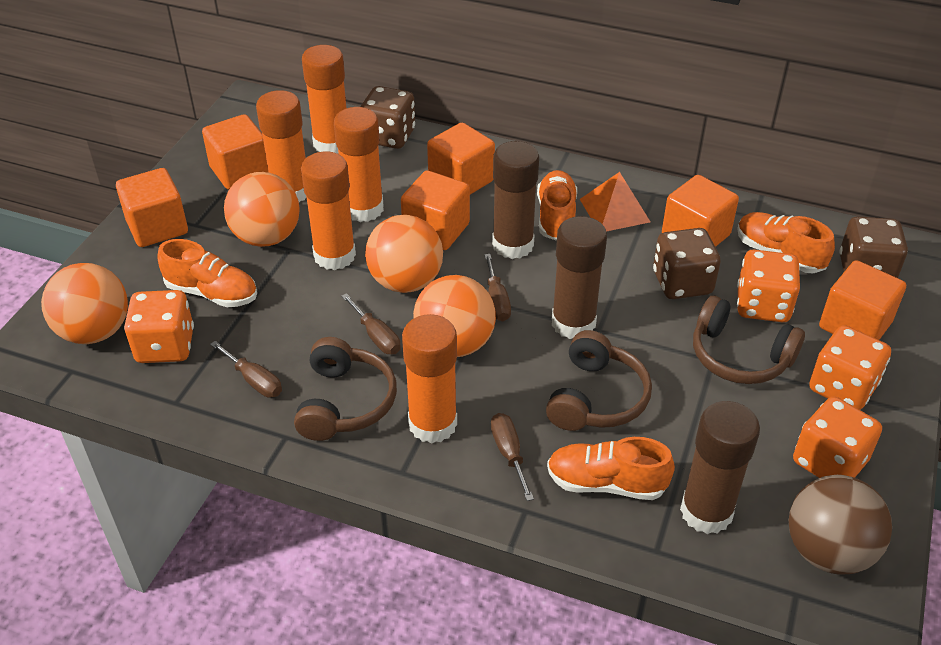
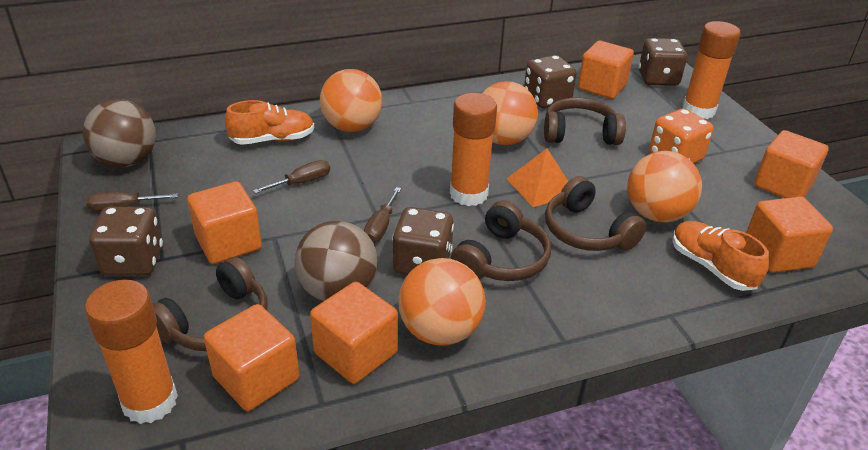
brown ball: 1 -> 2
brown dice: 3 -> 4
brown glue stick: 3 -> 0
brown headphones: 3 -> 4
brown screwdriver: 4 -> 3
orange dice: 4 -> 1
orange glue stick: 5 -> 3
orange shoe: 4 -> 2

